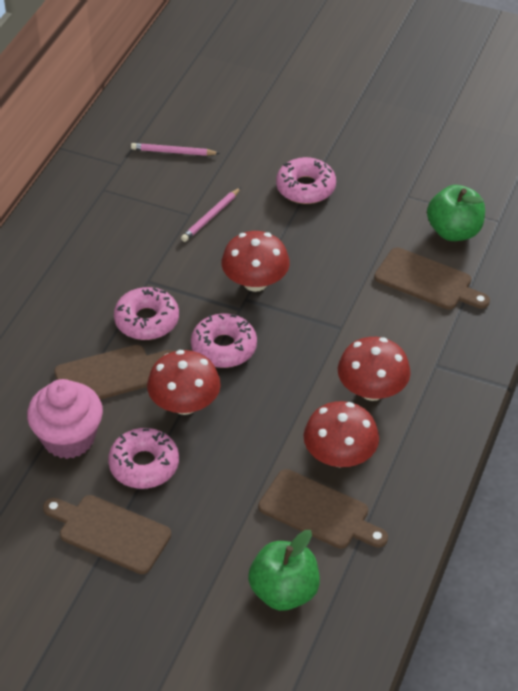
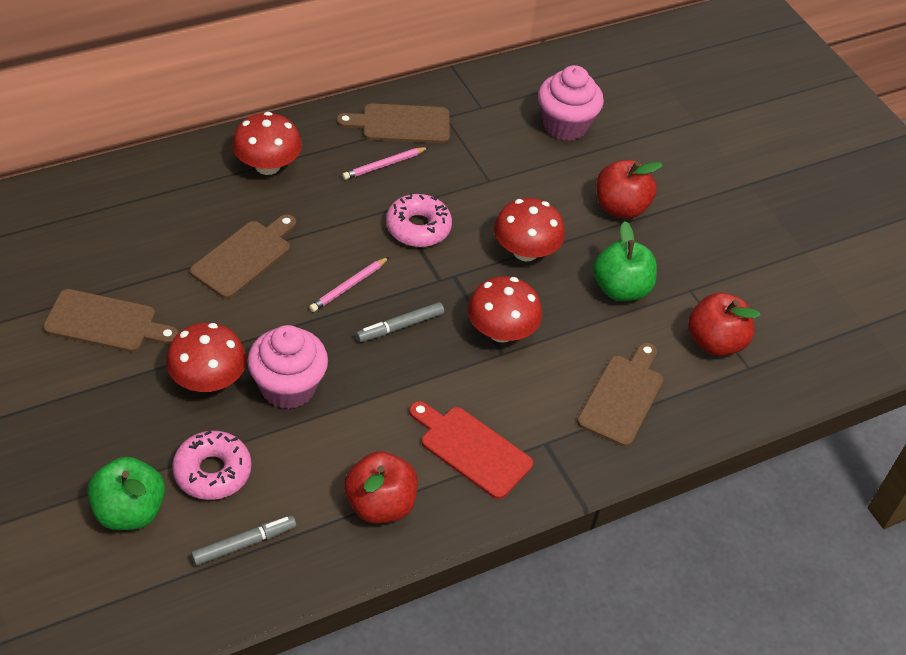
grey marker: 0 -> 2
pink cupcake: 1 -> 2
pink donut: 4 -> 2
red apple: 0 -> 3
red cutting board: 0 -> 1

